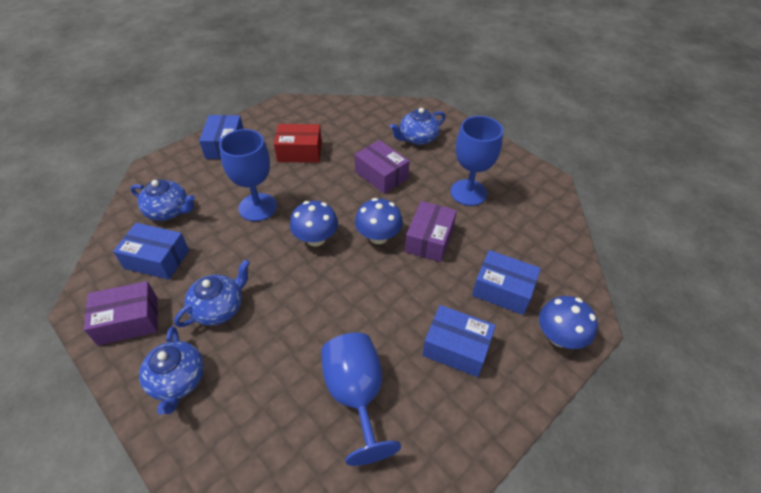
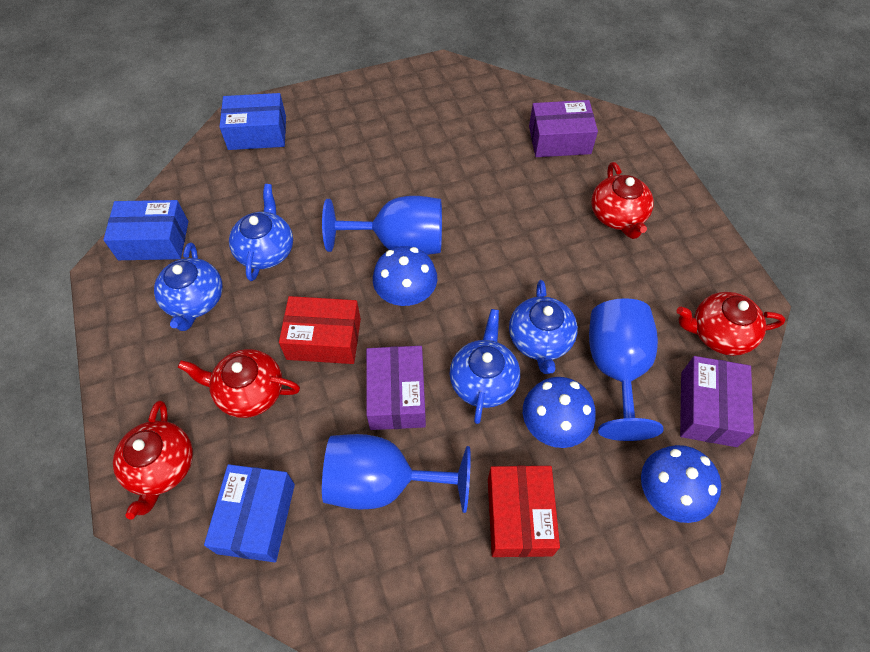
blue box: 4 -> 3
red box: 1 -> 2
red teapot: 0 -> 4

